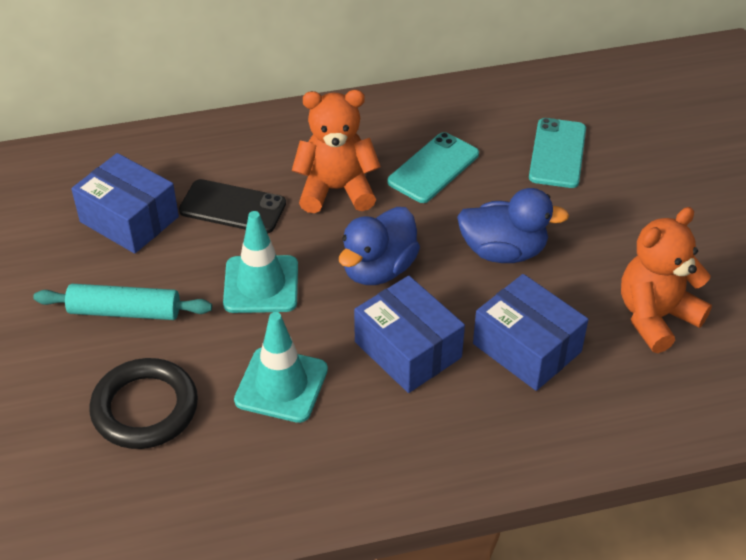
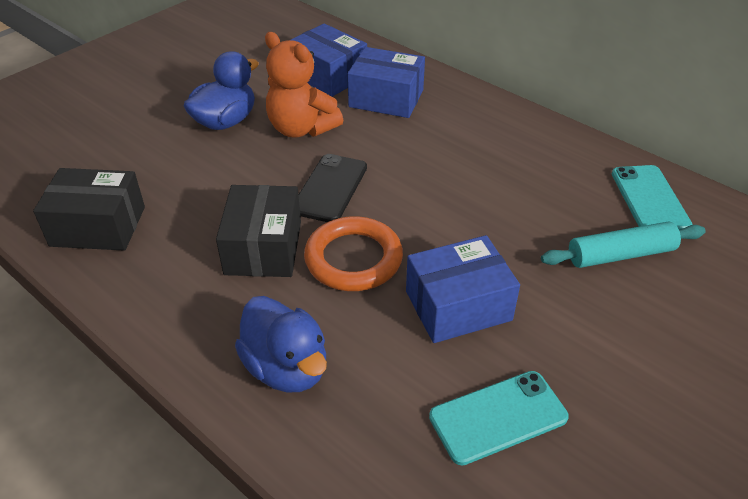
black box: 0 -> 2
black ring: 1 -> 0
orange ring: 0 -> 1
orange teddy bear: 2 -> 1
turquoise traffic cone: 2 -> 0

